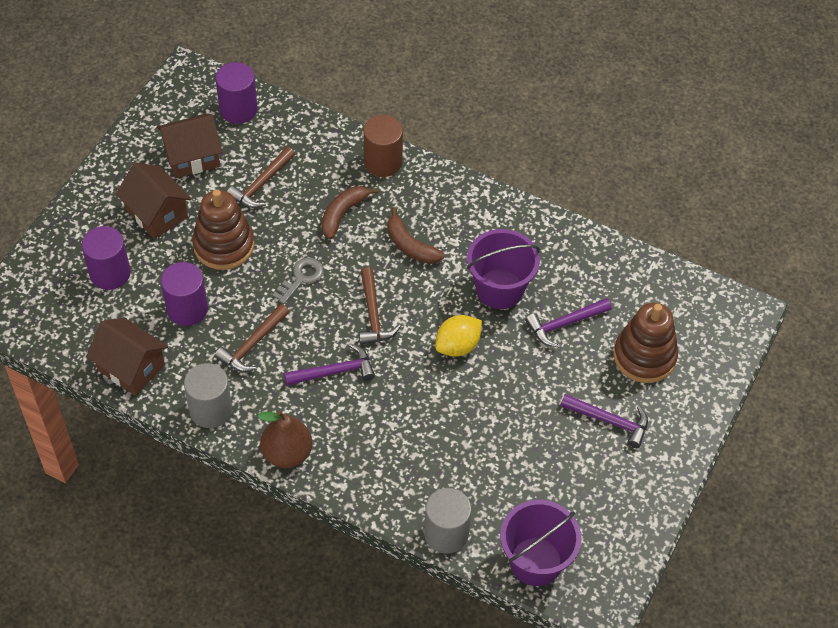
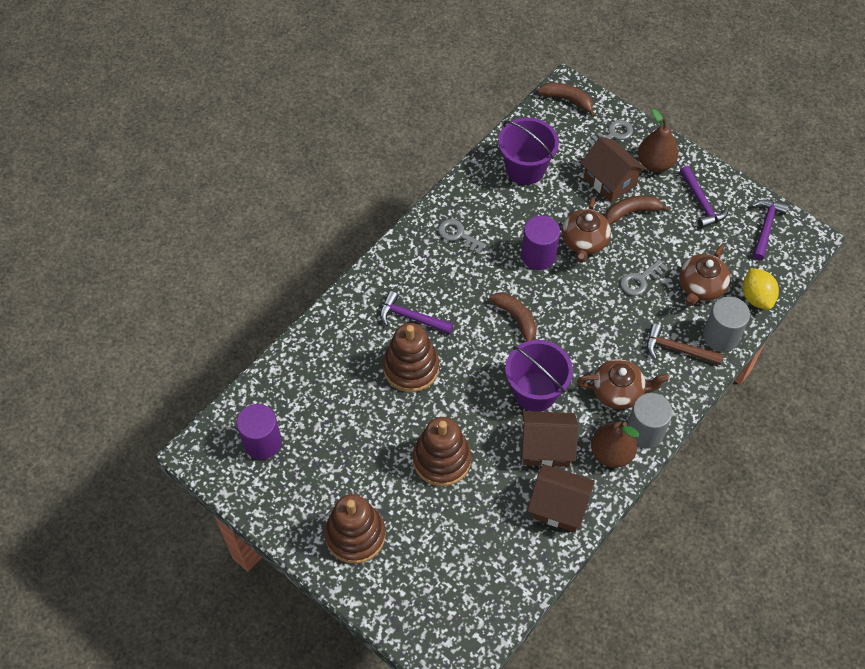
brown banana: 2 -> 3
brown cylinder: 1 -> 0
brown hammer: 3 -> 1
brown pear: 1 -> 2
brown stacking toy: 2 -> 3
brown teapot: 0 -> 3
grey key: 1 -> 3
purple cylinder: 3 -> 2

